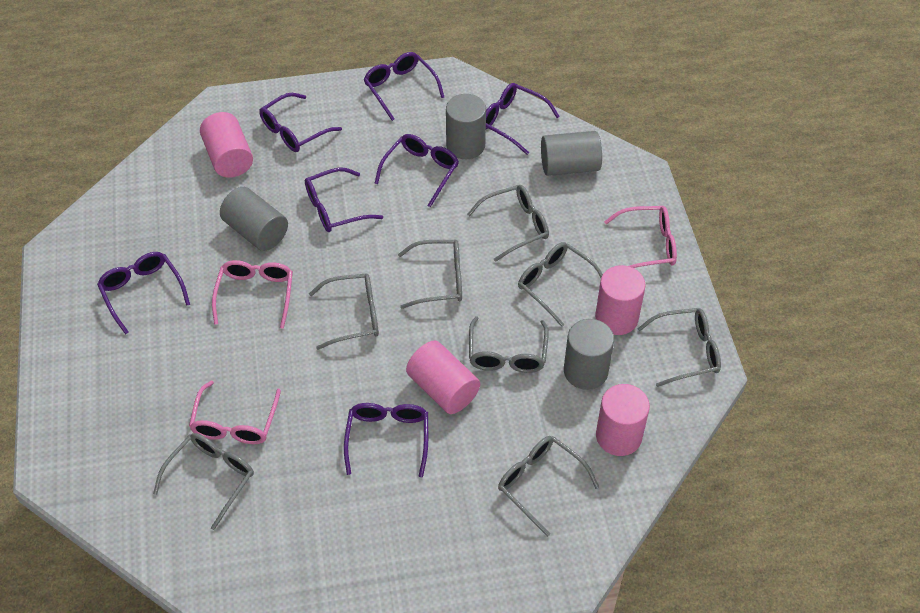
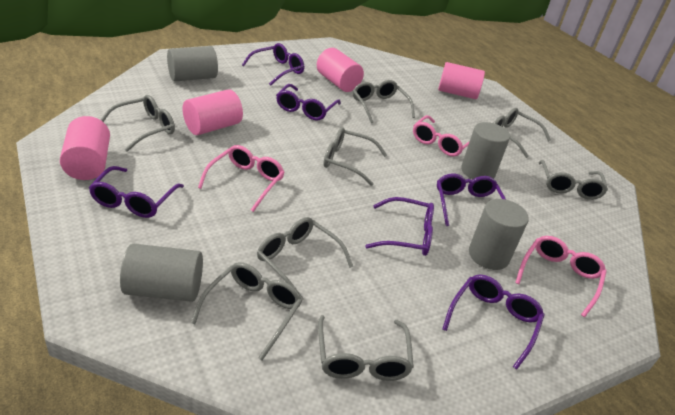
purple glasses: 7 -> 6

